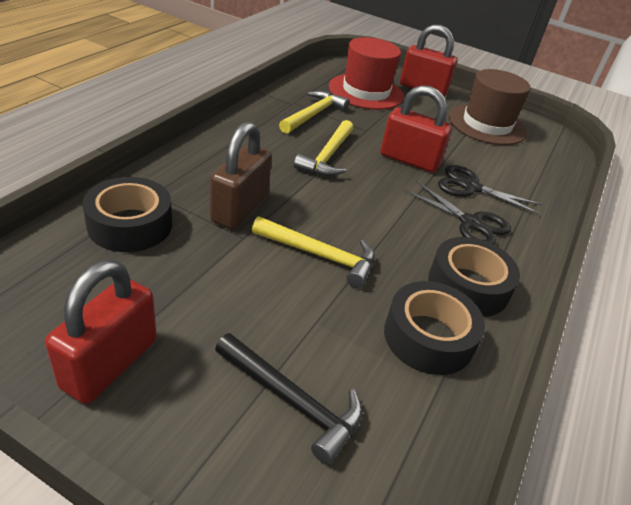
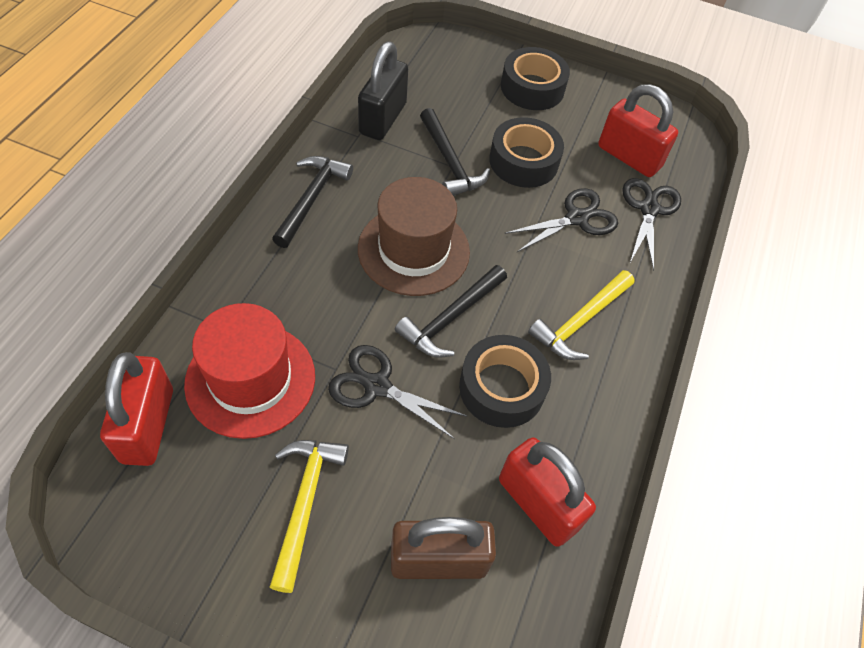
black hammer: 1 -> 3
black padlock: 0 -> 1
black scissors: 2 -> 3
yellow hammer: 3 -> 2

